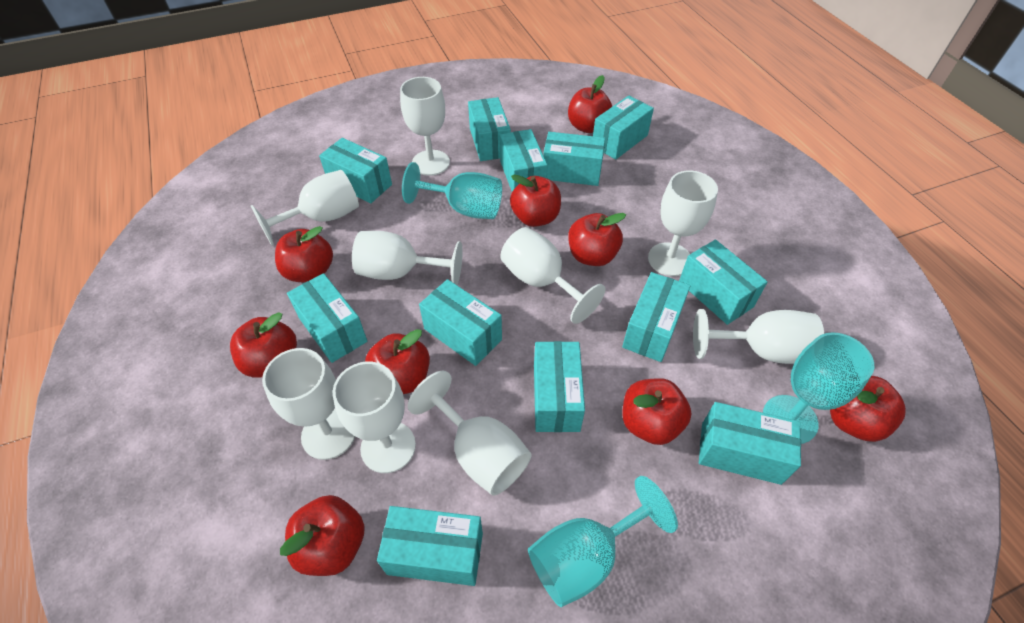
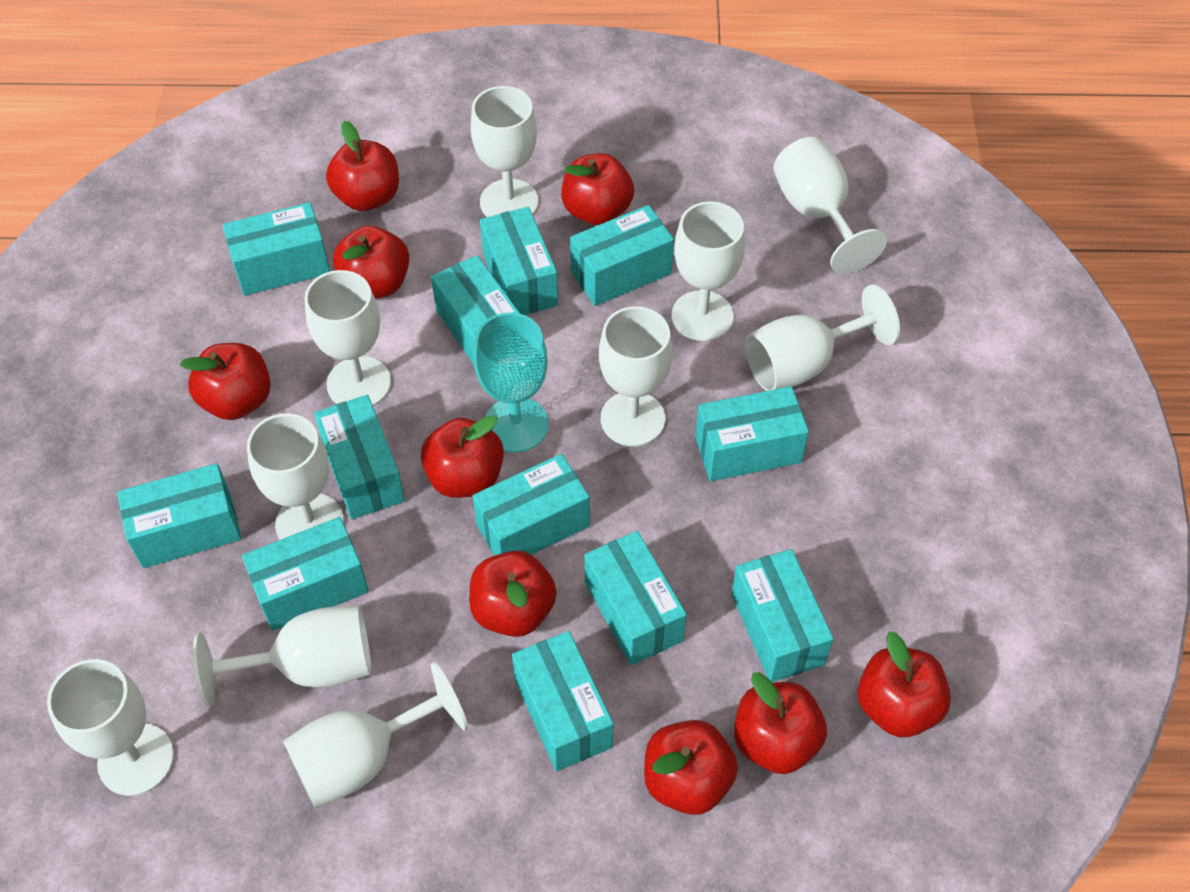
turquoise goblet: 3 -> 1
white goblet: 9 -> 10

